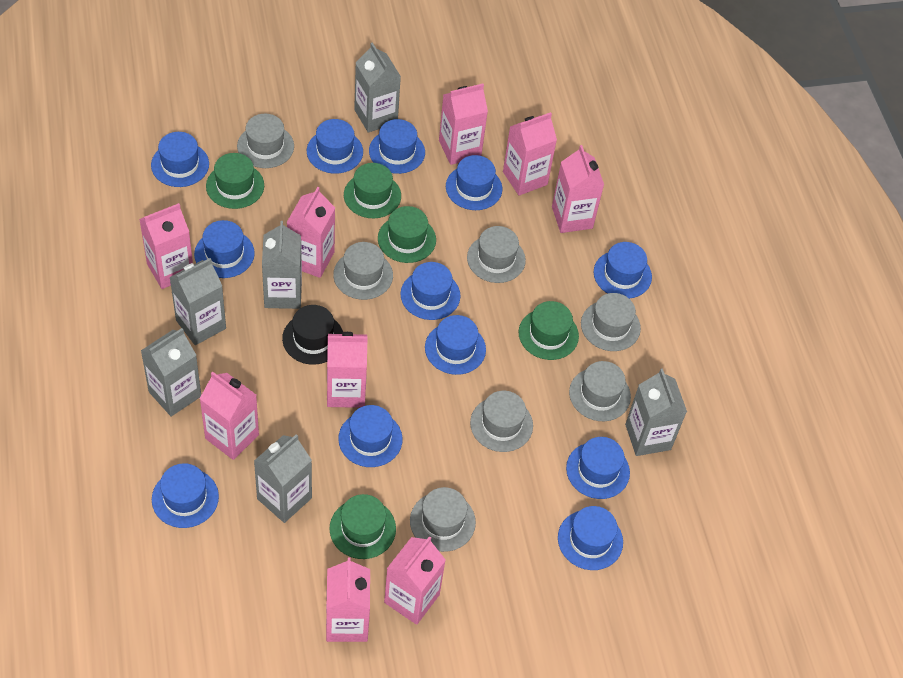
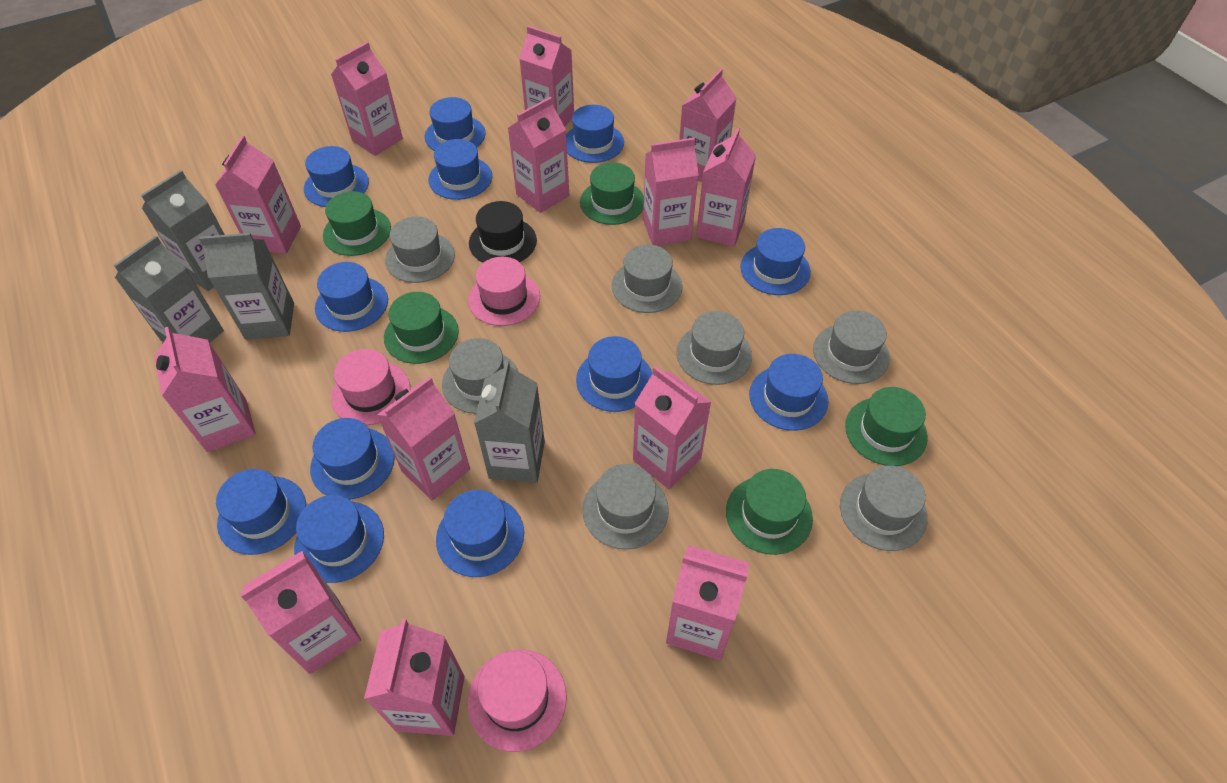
grey carton: 6 -> 4
pink carton: 9 -> 13
pink hat: 0 -> 3

